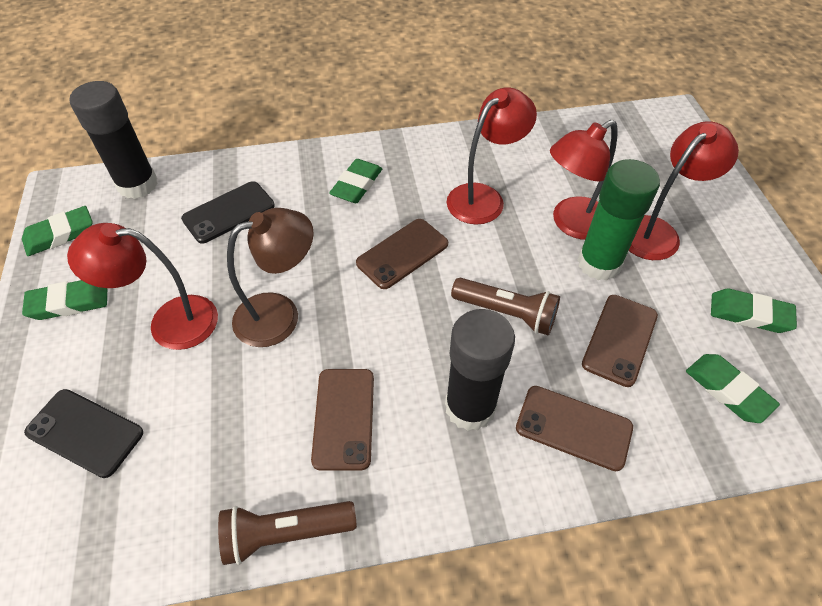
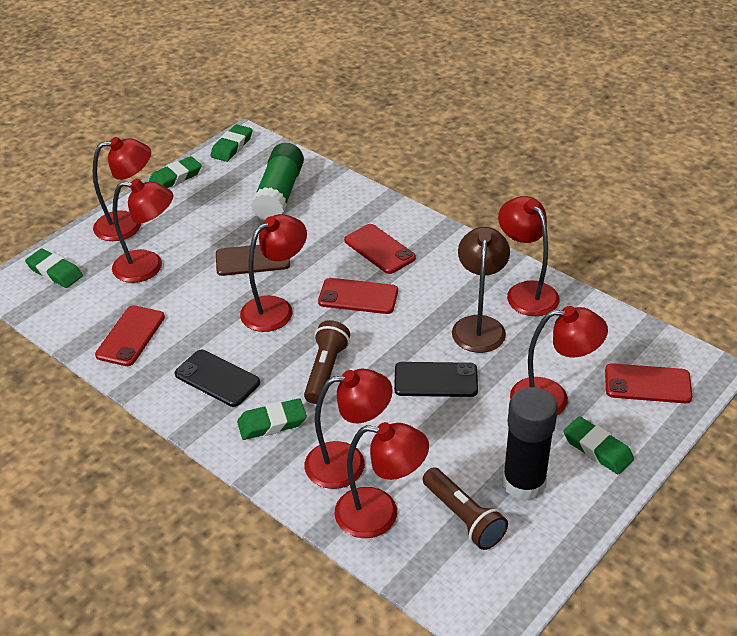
black glue stick: 2 -> 1
brown phone: 4 -> 1
red lamp: 4 -> 7
red phone: 0 -> 4

